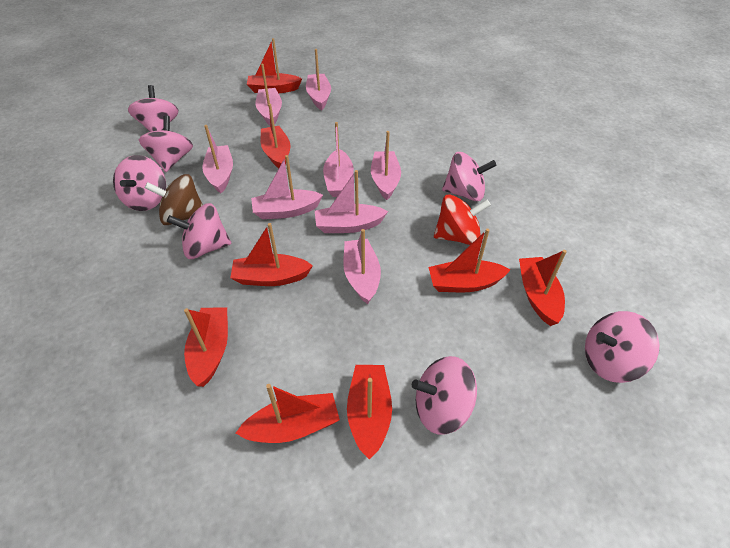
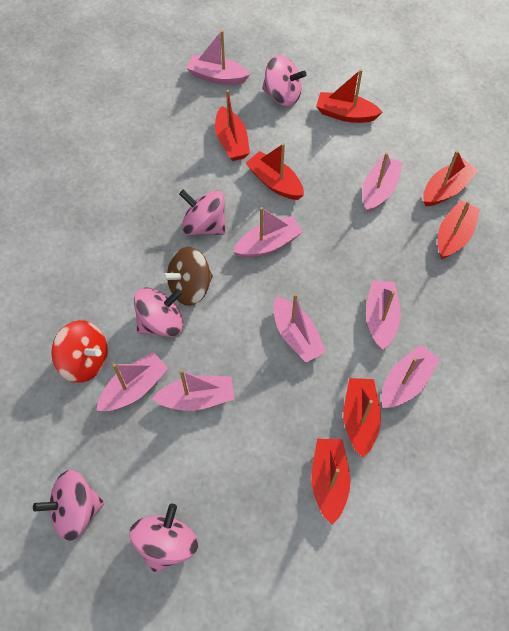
pink spinning top: 7 -> 5
red boat: 8 -> 7

